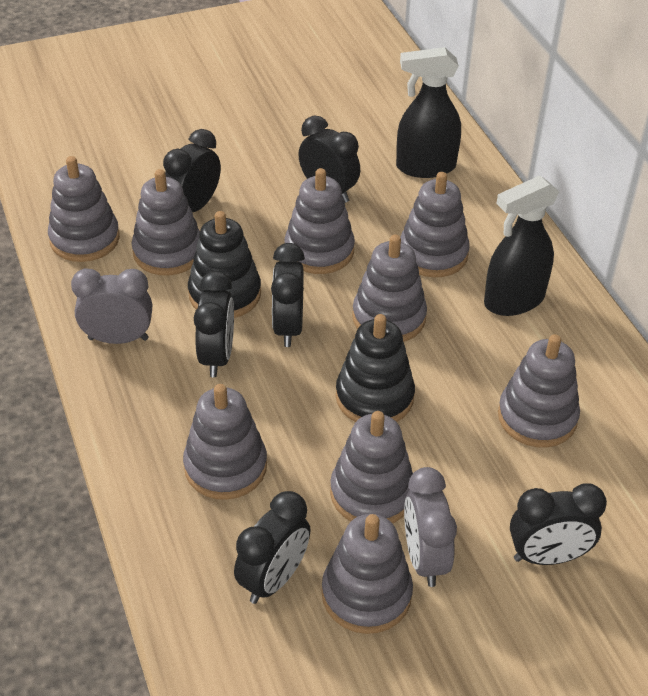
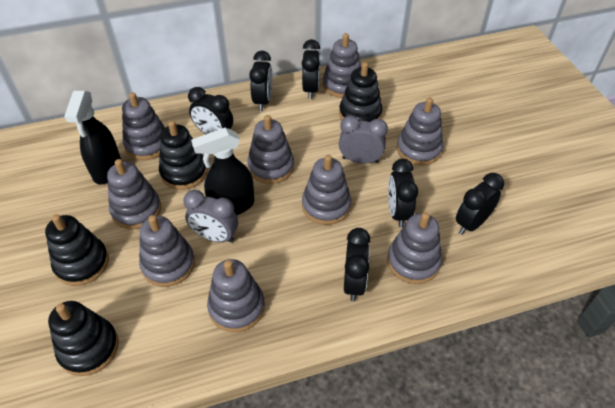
black stacking toy: 2 -> 4

